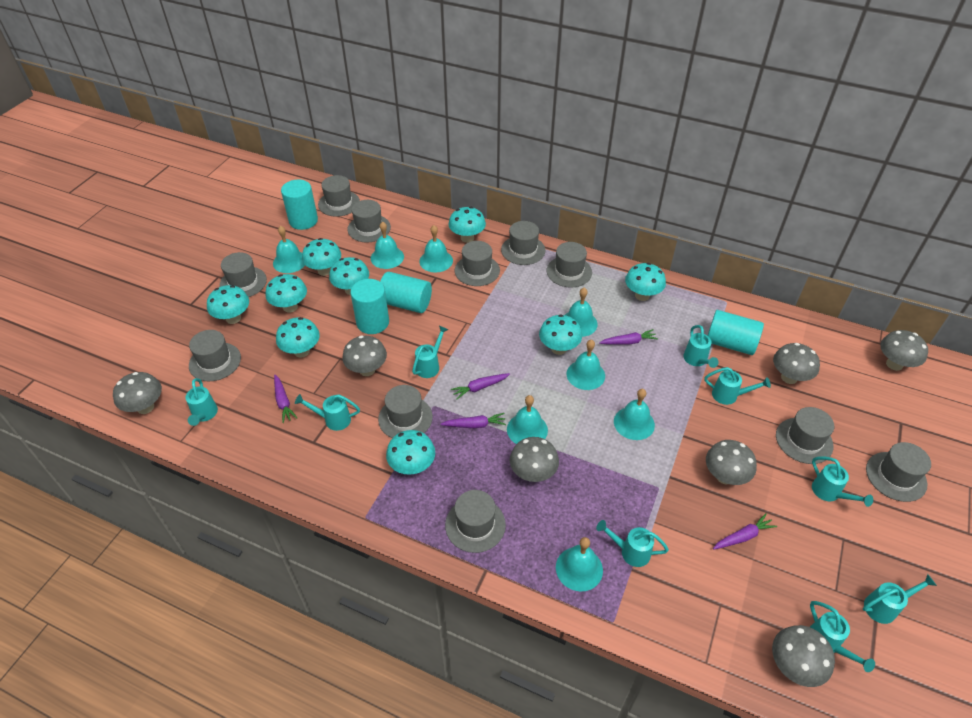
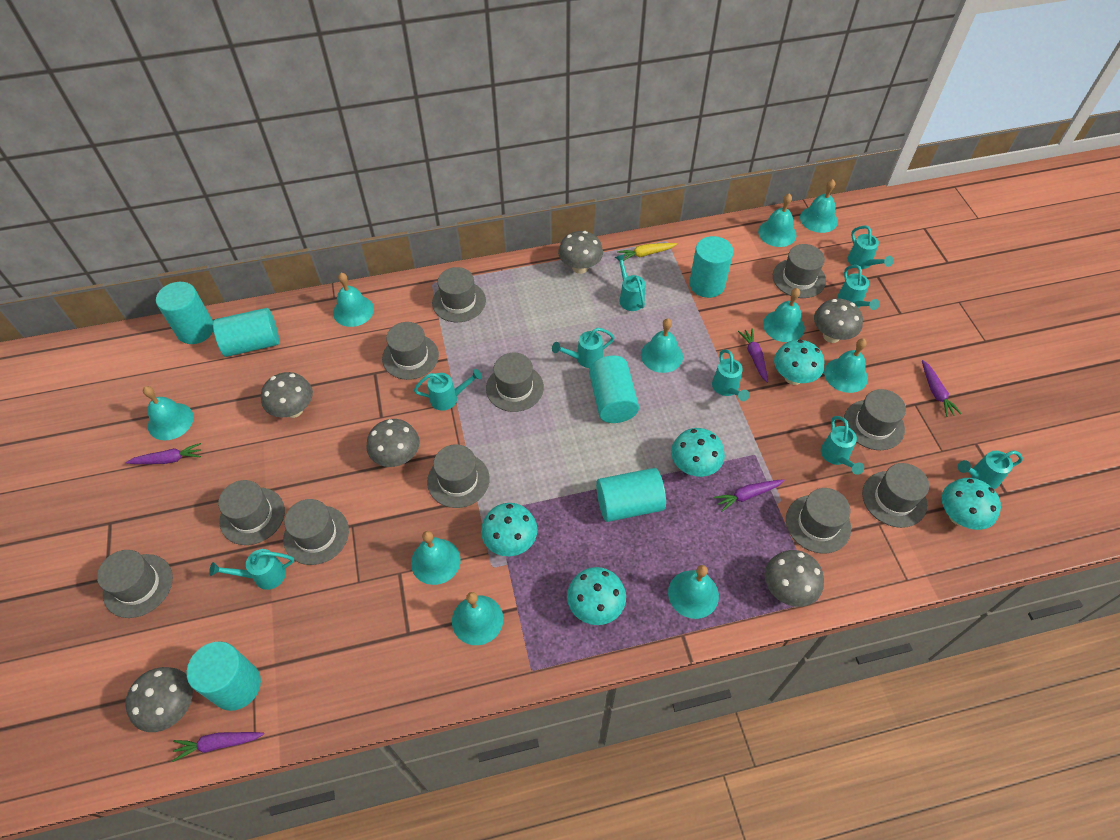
grey mushroom: 7 -> 6
turquoise bell: 8 -> 10
turquoise cylinder: 4 -> 6
turquoise mushroom: 9 -> 5
yellow carrot: 0 -> 1

